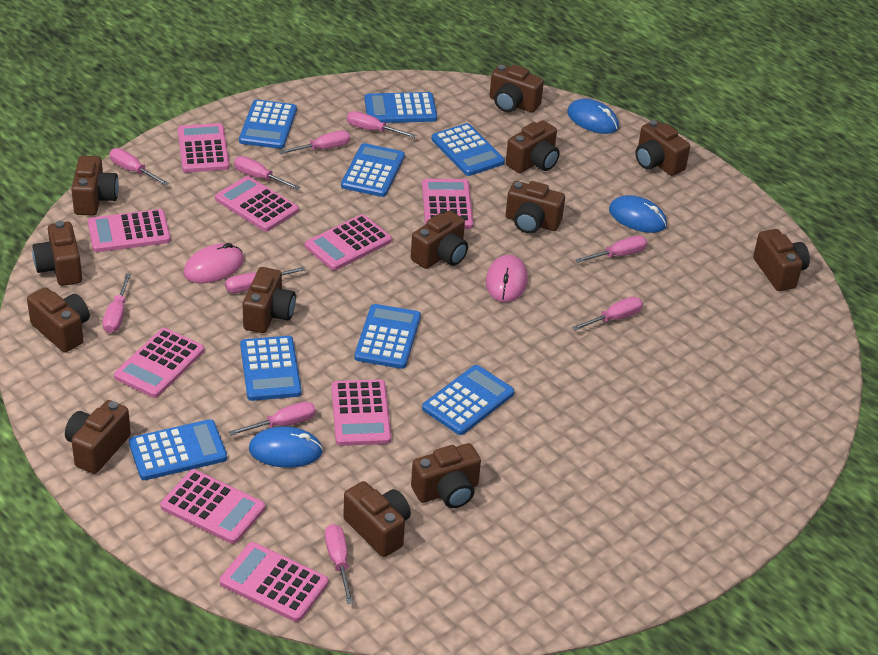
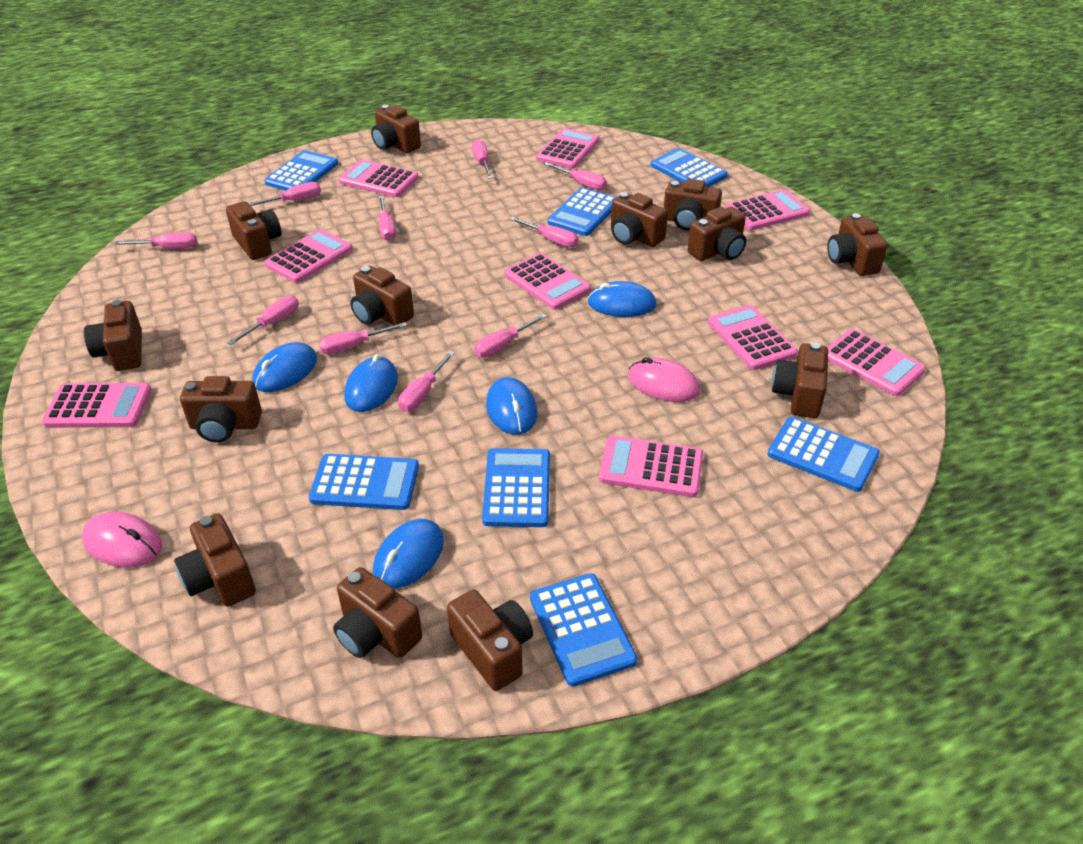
blue calculator: 8 -> 7
blue mouse: 3 -> 5

